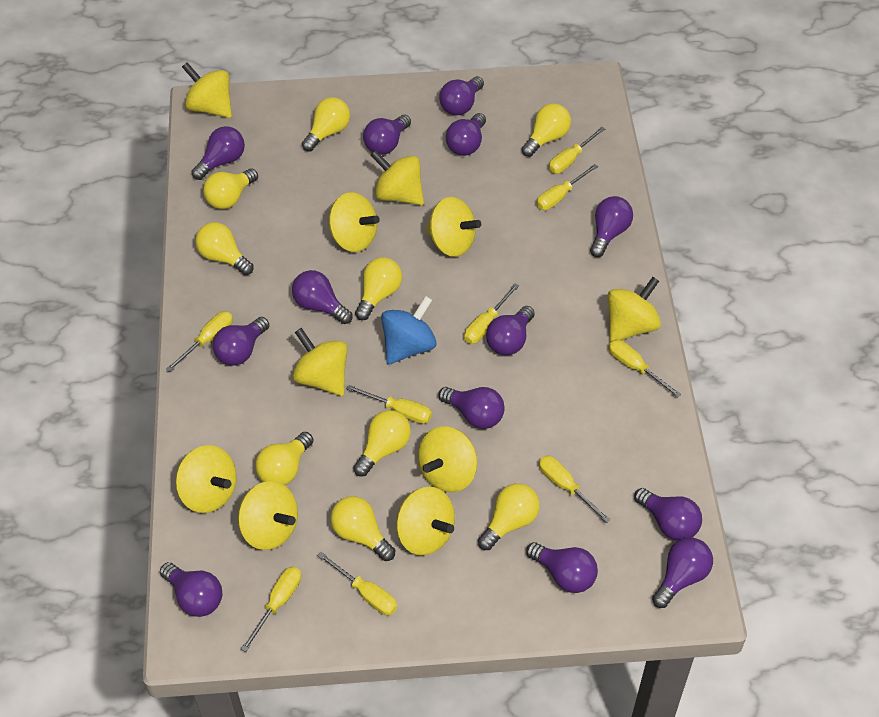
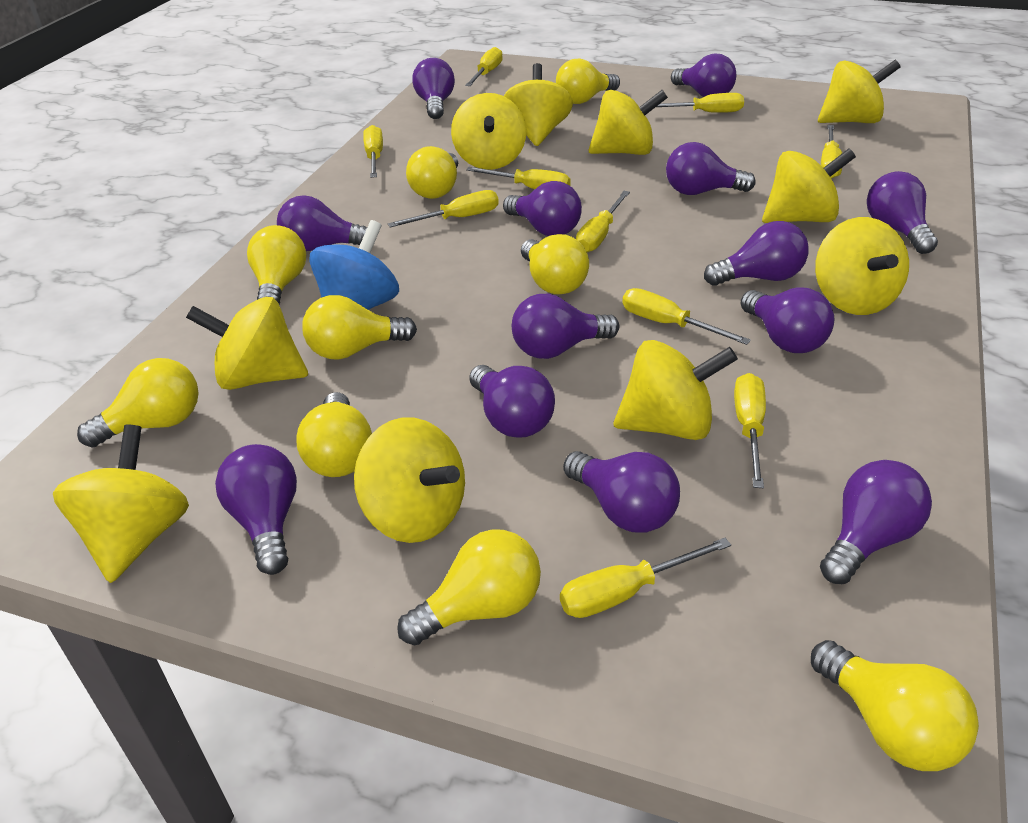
yellow screwdriver: 9 -> 10

